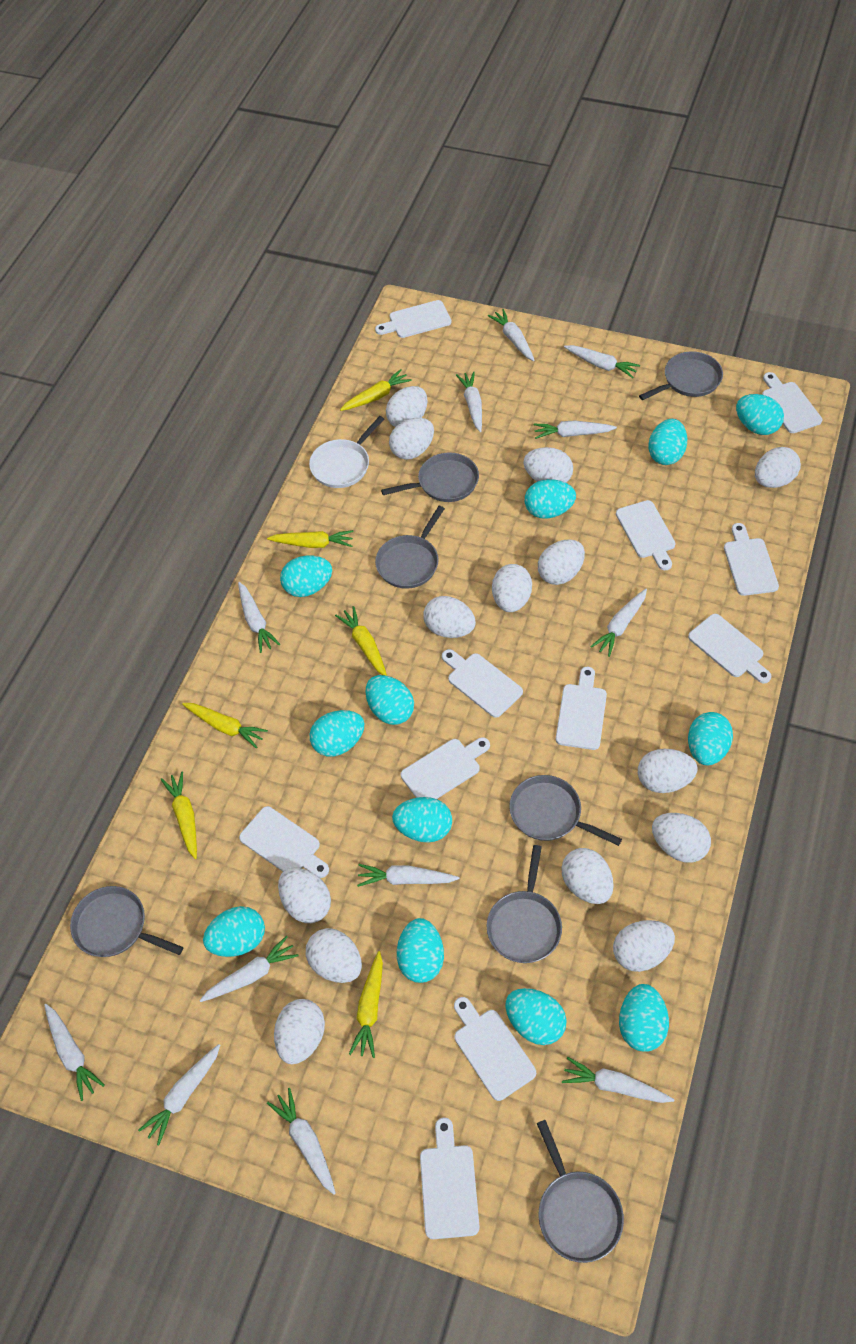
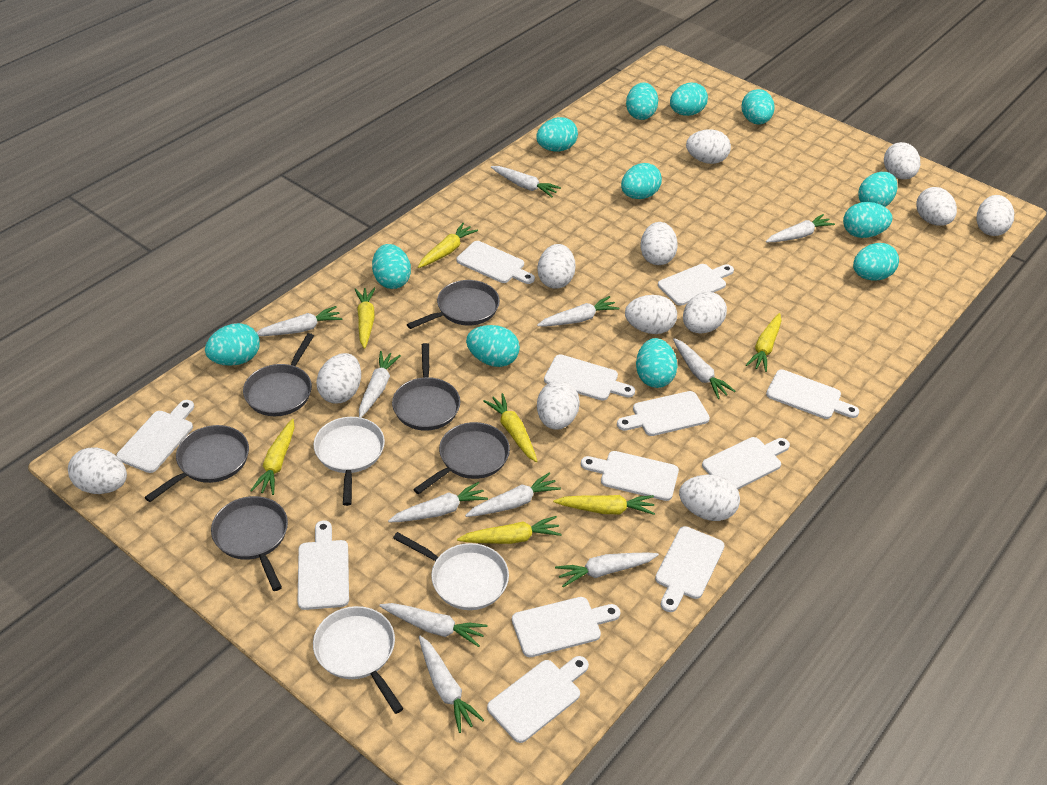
grey pan: 7 -> 6
white carrot: 12 -> 11
white cutting board: 11 -> 12
white egg: 14 -> 12
white pan: 1 -> 3
yellow carrot: 6 -> 7

